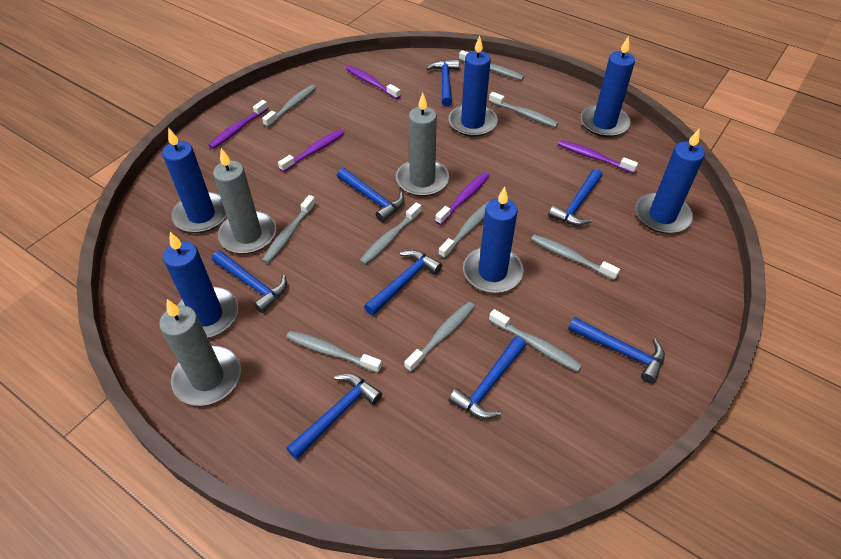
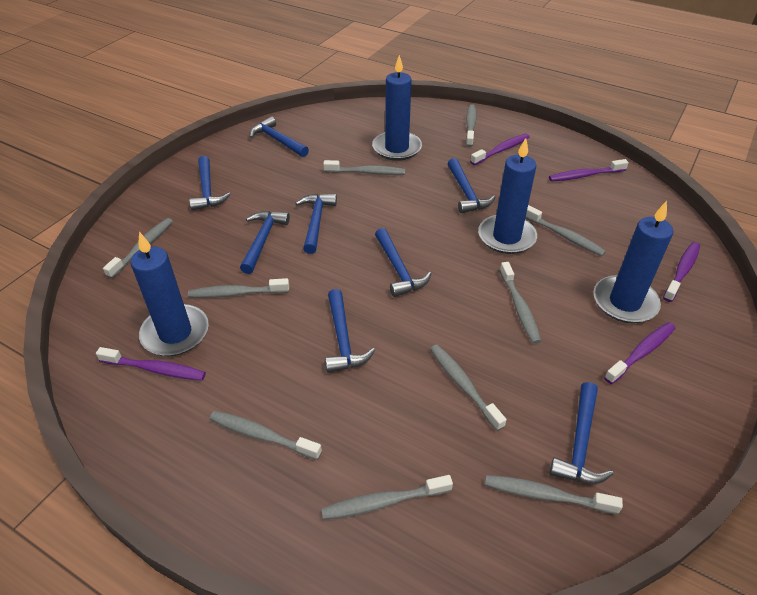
blue candle: 6 -> 4
grey candle: 3 -> 0

